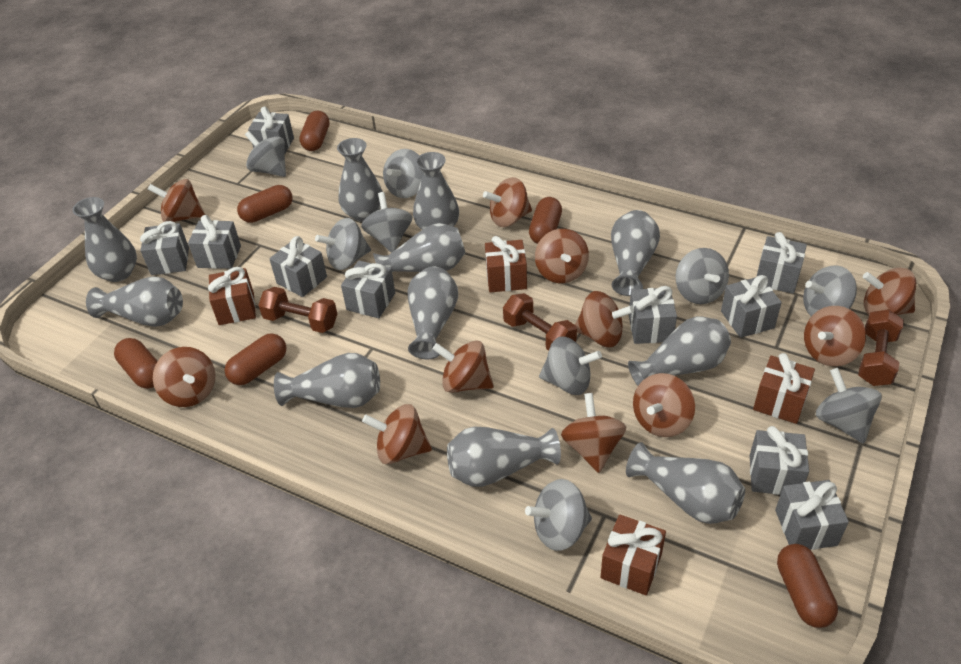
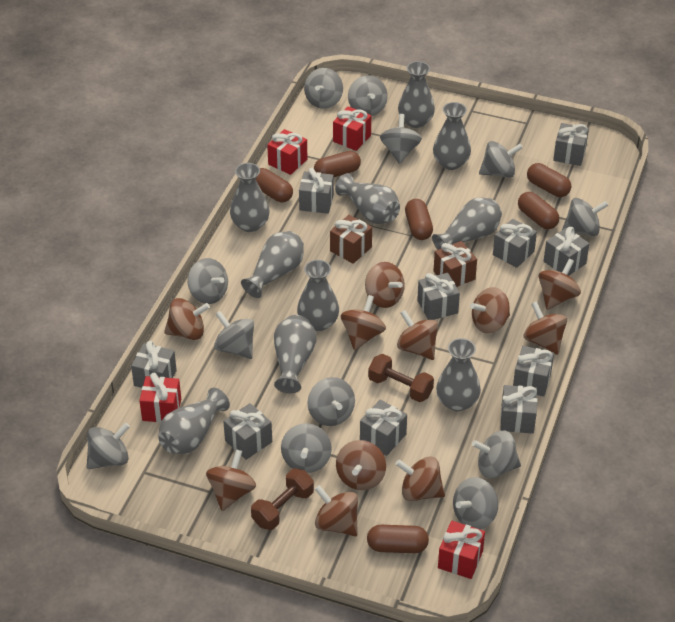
brown dumbbell: 3 -> 2
brown gift: 4 -> 2
grey spinning top: 9 -> 12
grey vase: 11 -> 10
red gift: 0 -> 4

